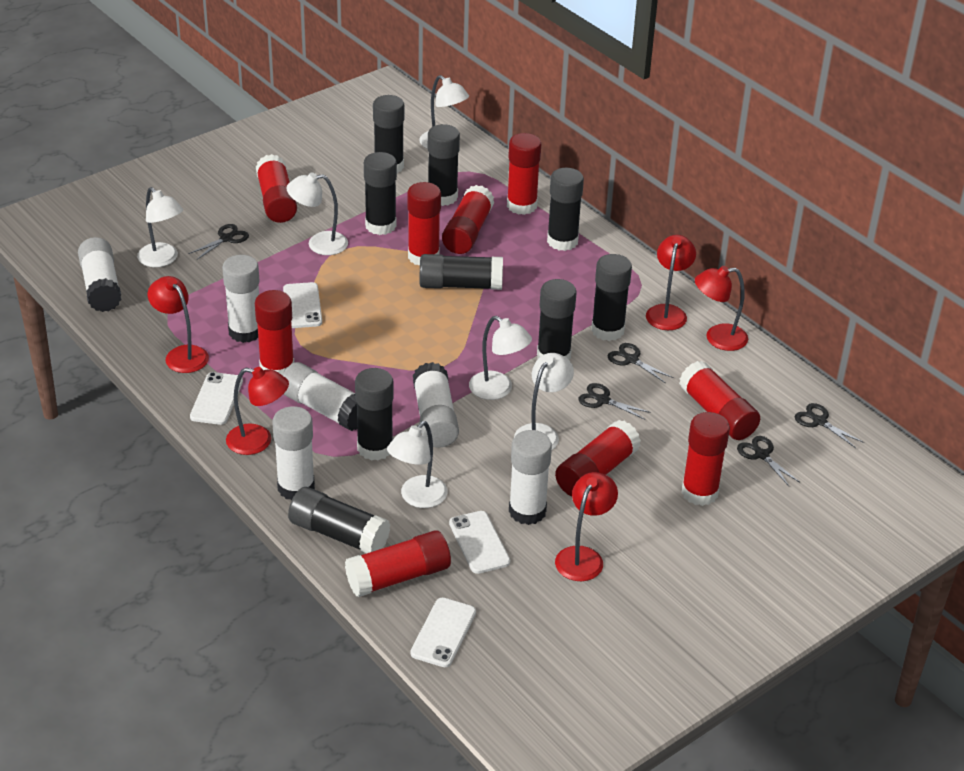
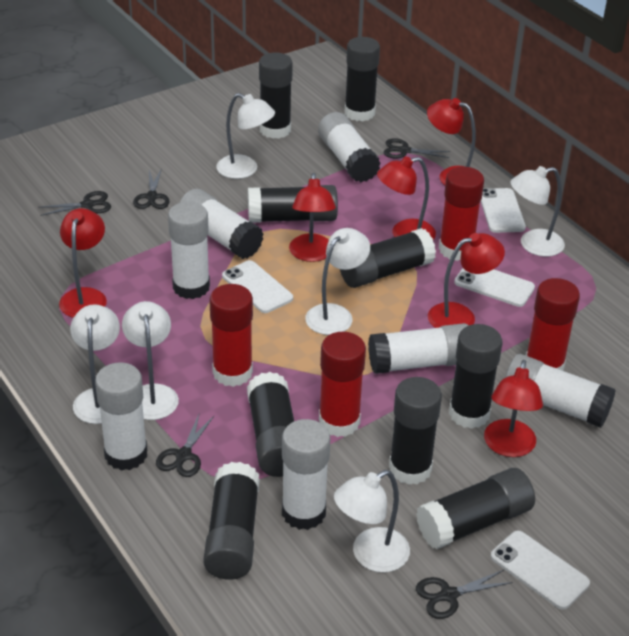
red glue stick: 9 -> 4
red lamp: 5 -> 6
white glue stick: 6 -> 7

